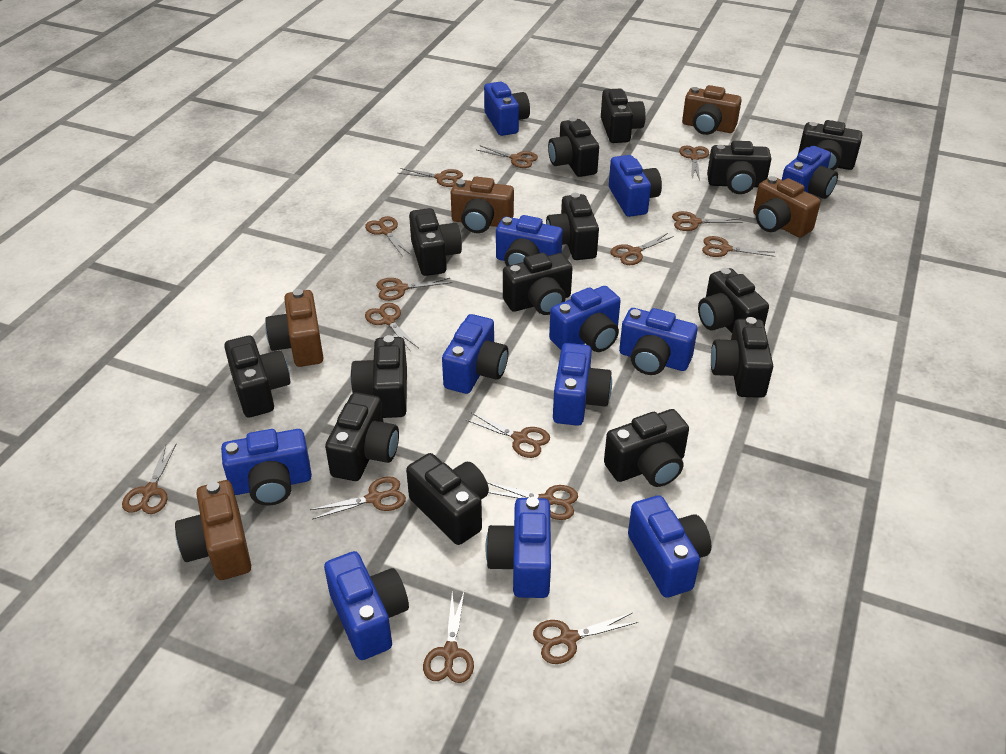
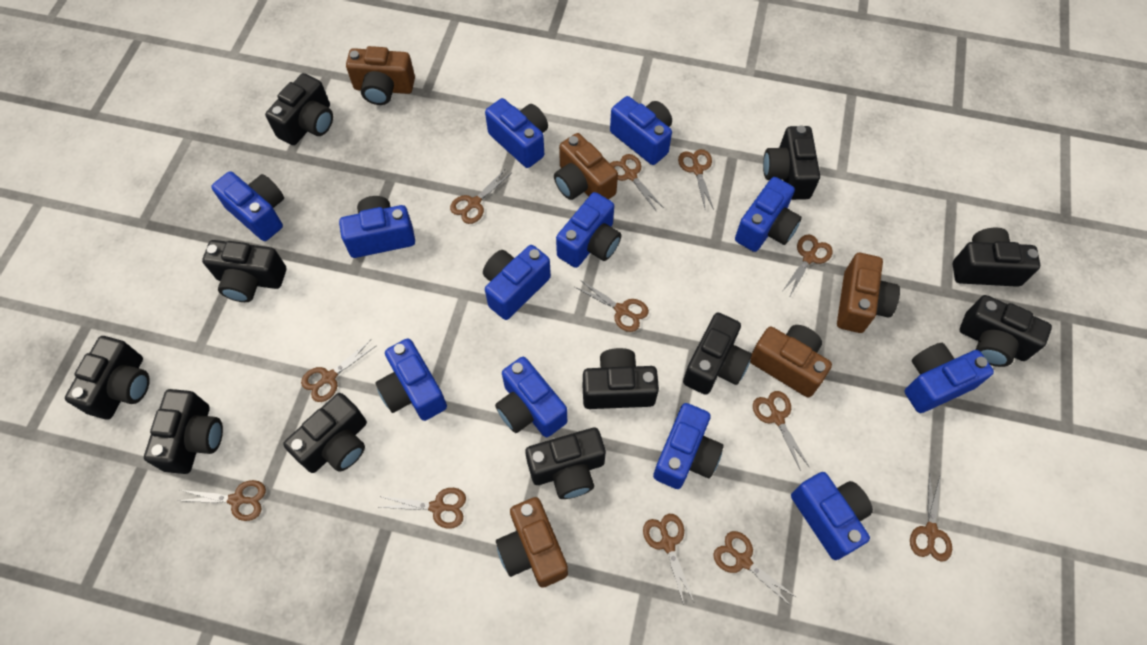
black camera: 14 -> 11
brown scissors: 15 -> 12

